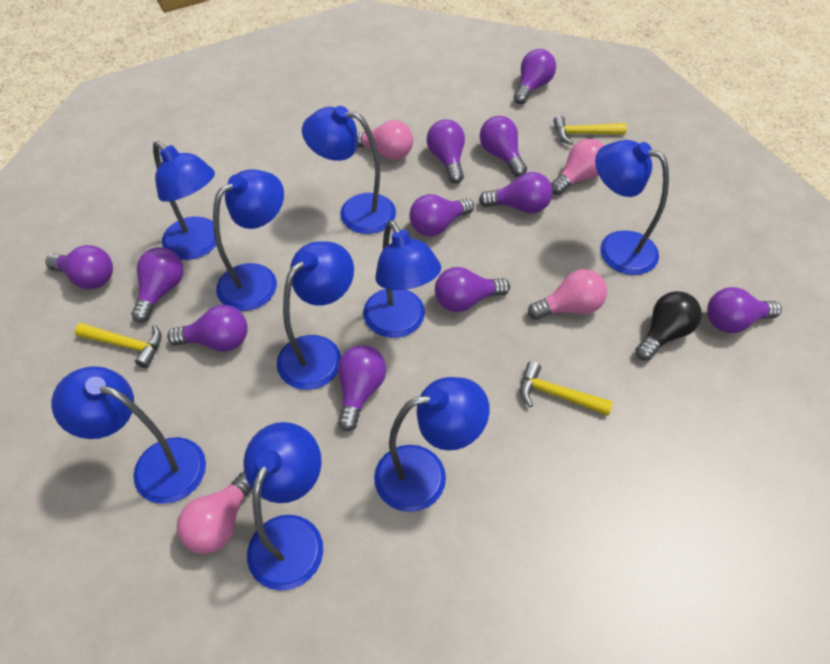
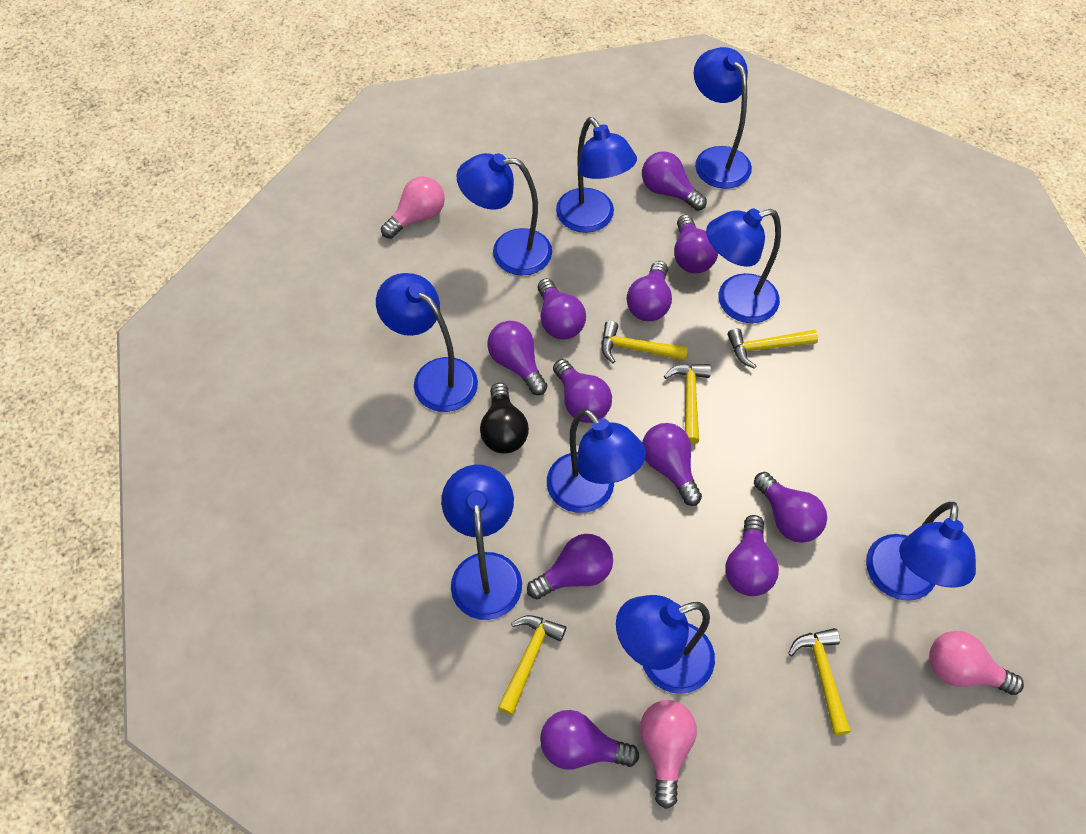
pink light bulb: 4 -> 3
yellow hammer: 3 -> 5

